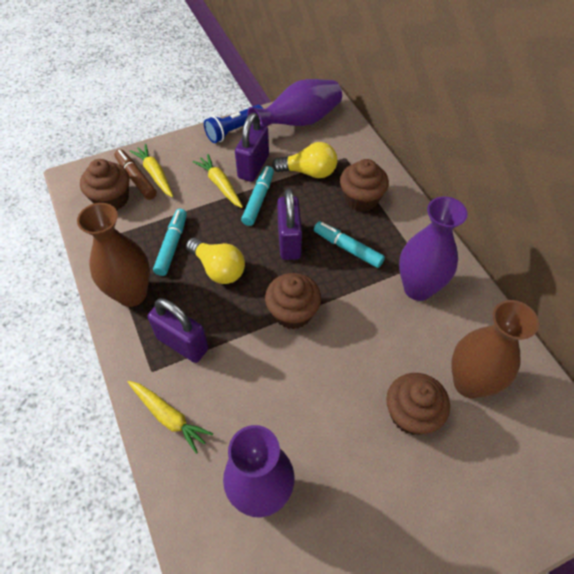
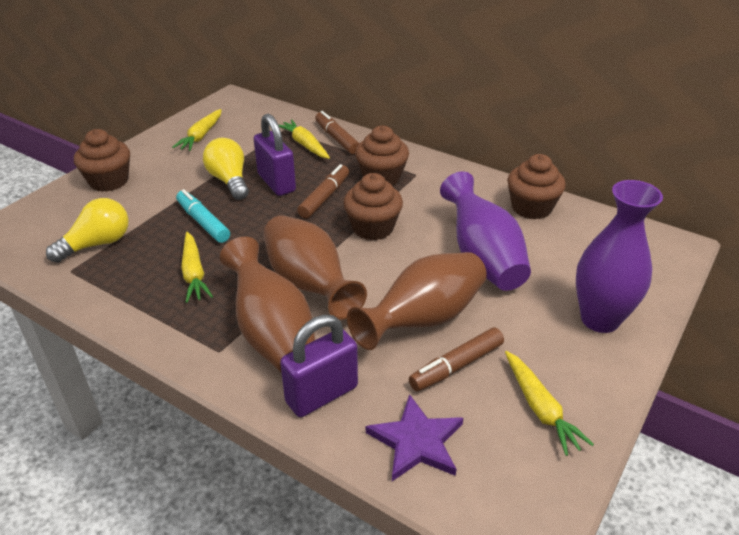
blue flashlight: 1 -> 0
brown marker: 1 -> 3
brown vase: 2 -> 3
purple padlock: 3 -> 2
purple star: 0 -> 1
purple vase: 3 -> 2
turquoise marker: 3 -> 1
yellow carrot: 3 -> 4

